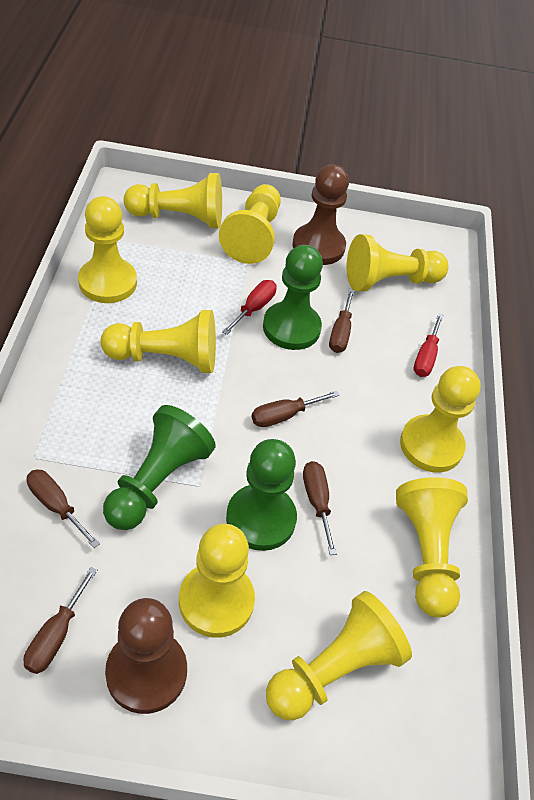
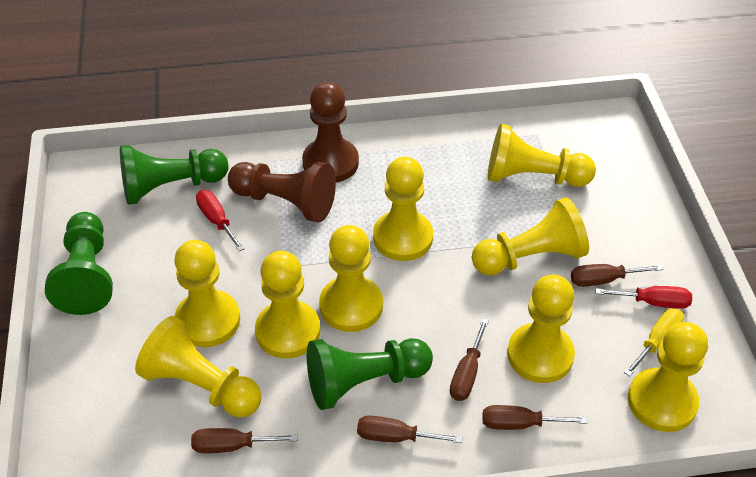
yellow screwdriver: 0 -> 1

